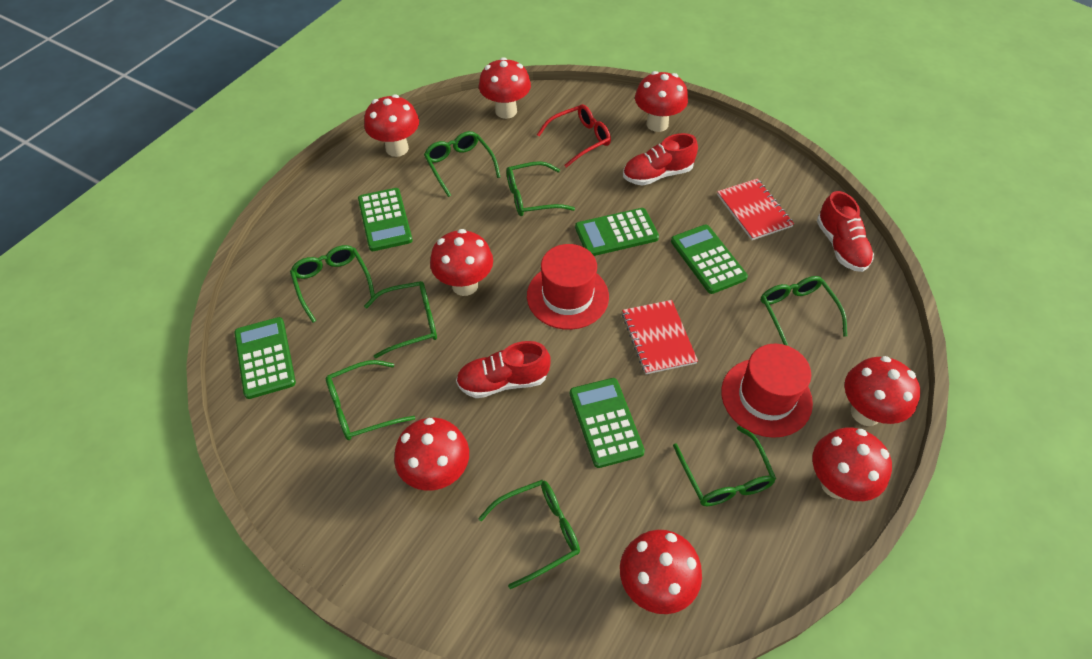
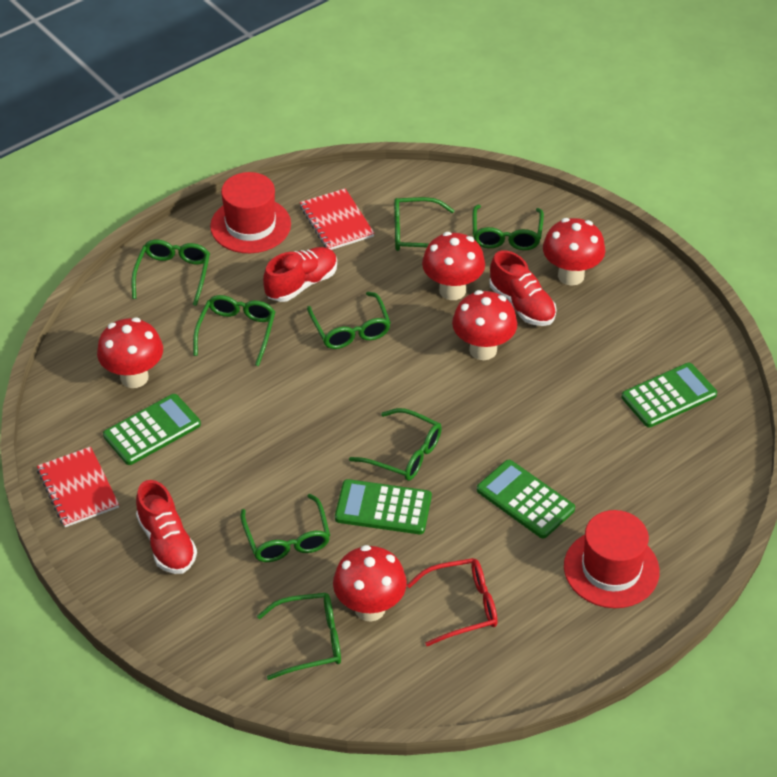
green calculator: 5 -> 4
red mushroom: 8 -> 5

